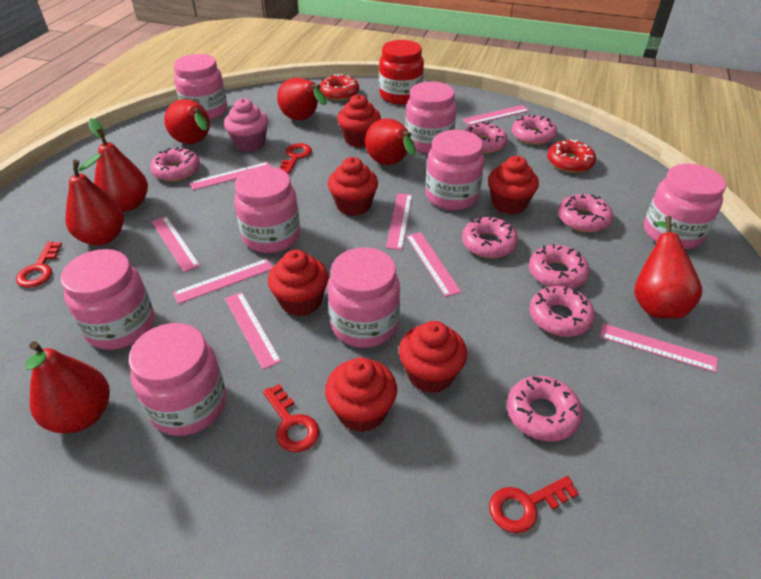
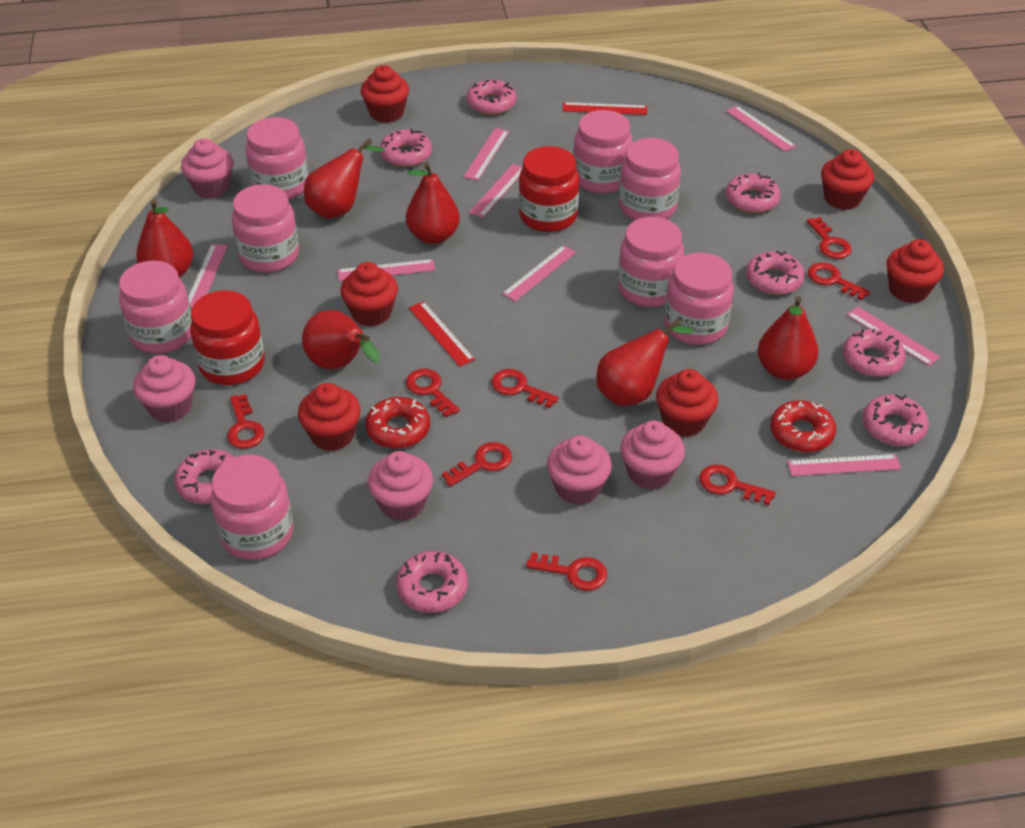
pink cupcake: 1 -> 5
red jar: 1 -> 2
red key: 4 -> 8
red pear: 7 -> 6
red ruler: 0 -> 2

